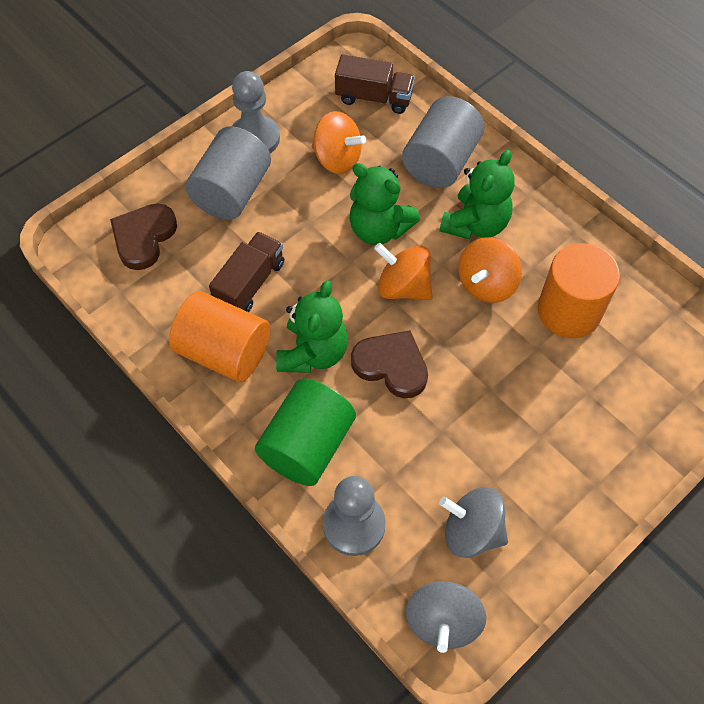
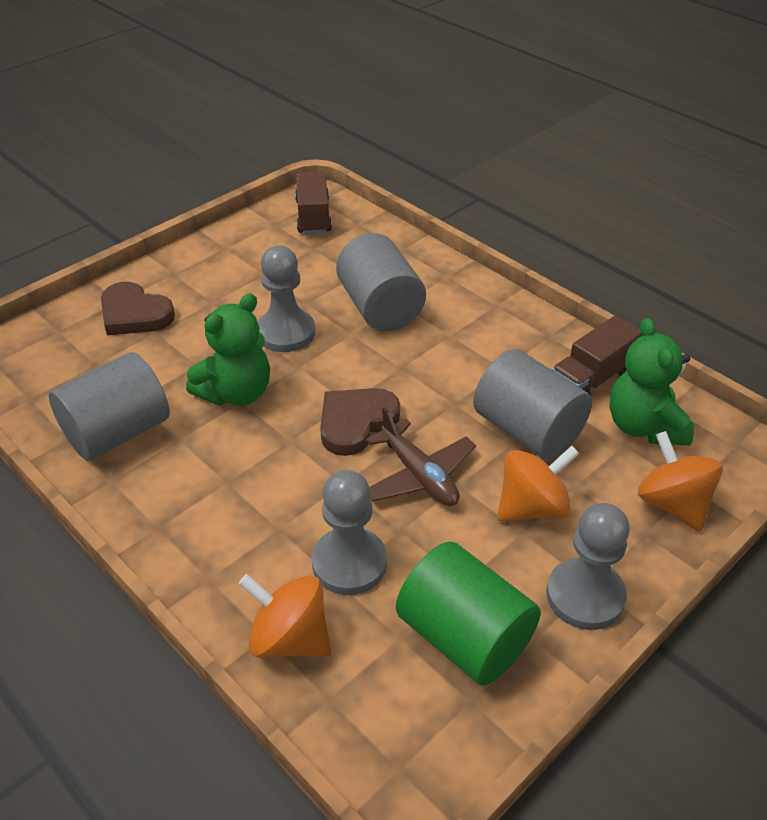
brown plane: 0 -> 1
green teddy bear: 3 -> 2
grey cylinder: 2 -> 3
grey pawn: 2 -> 3
grey spinning top: 2 -> 0
orange cylinder: 2 -> 0

